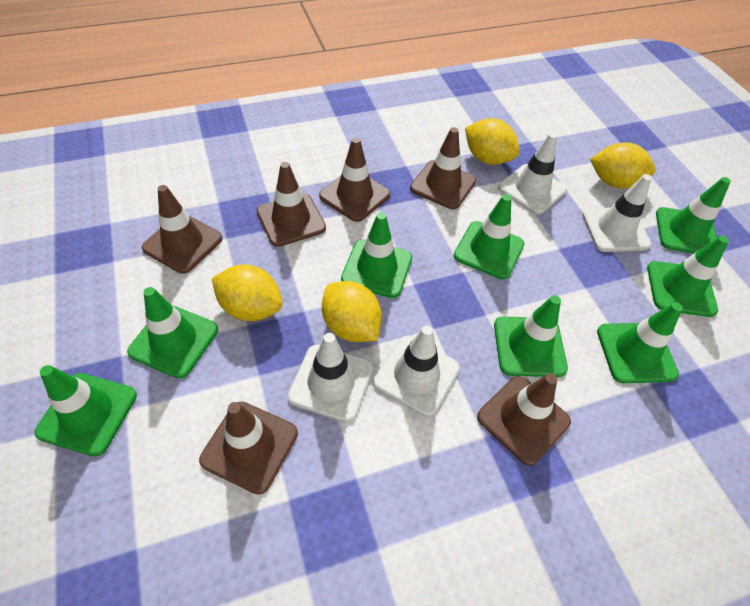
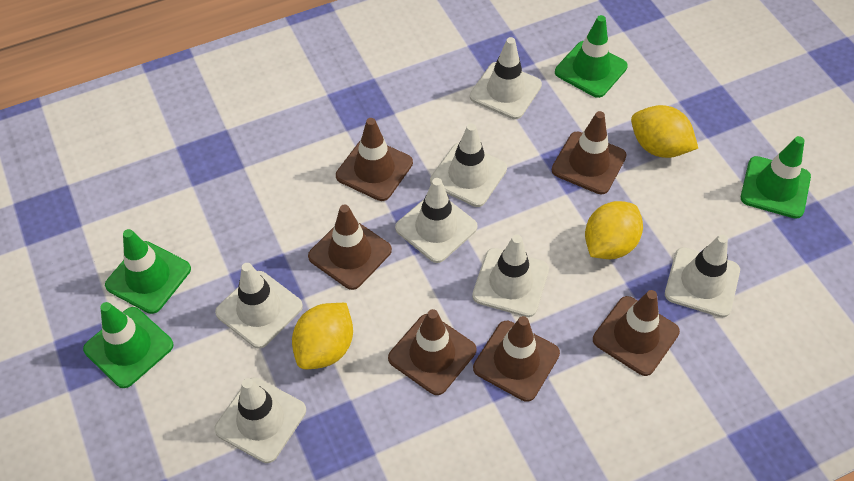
green traffic cone: 8 -> 4
white traffic cone: 4 -> 7
yellow lemon: 4 -> 3

